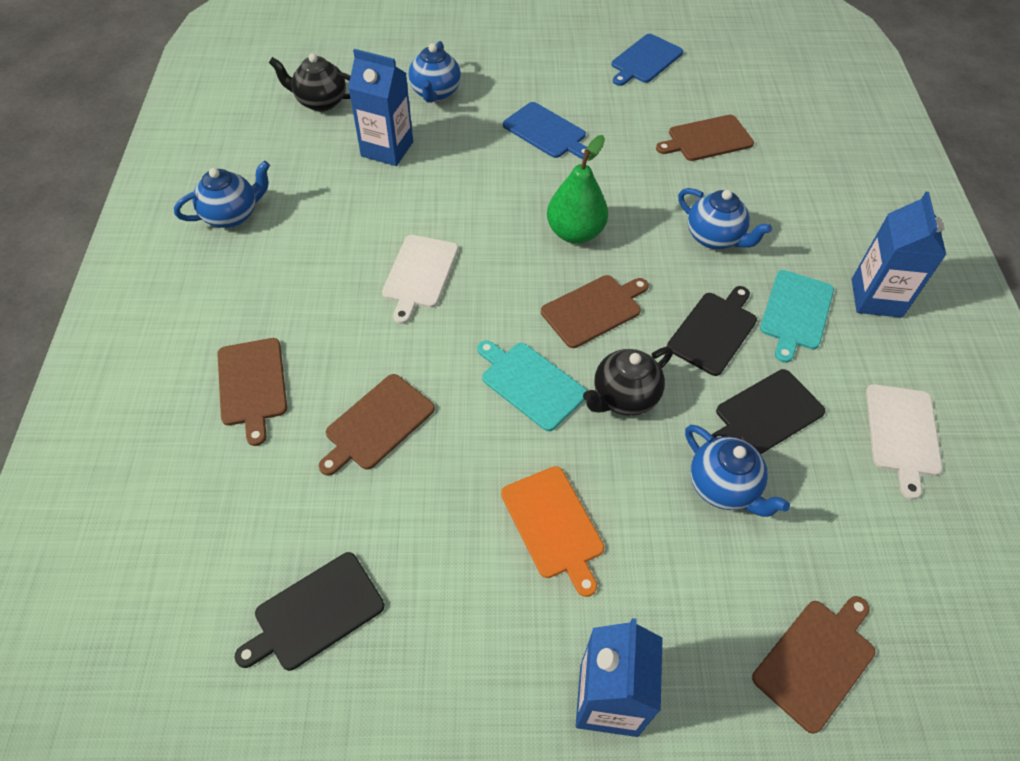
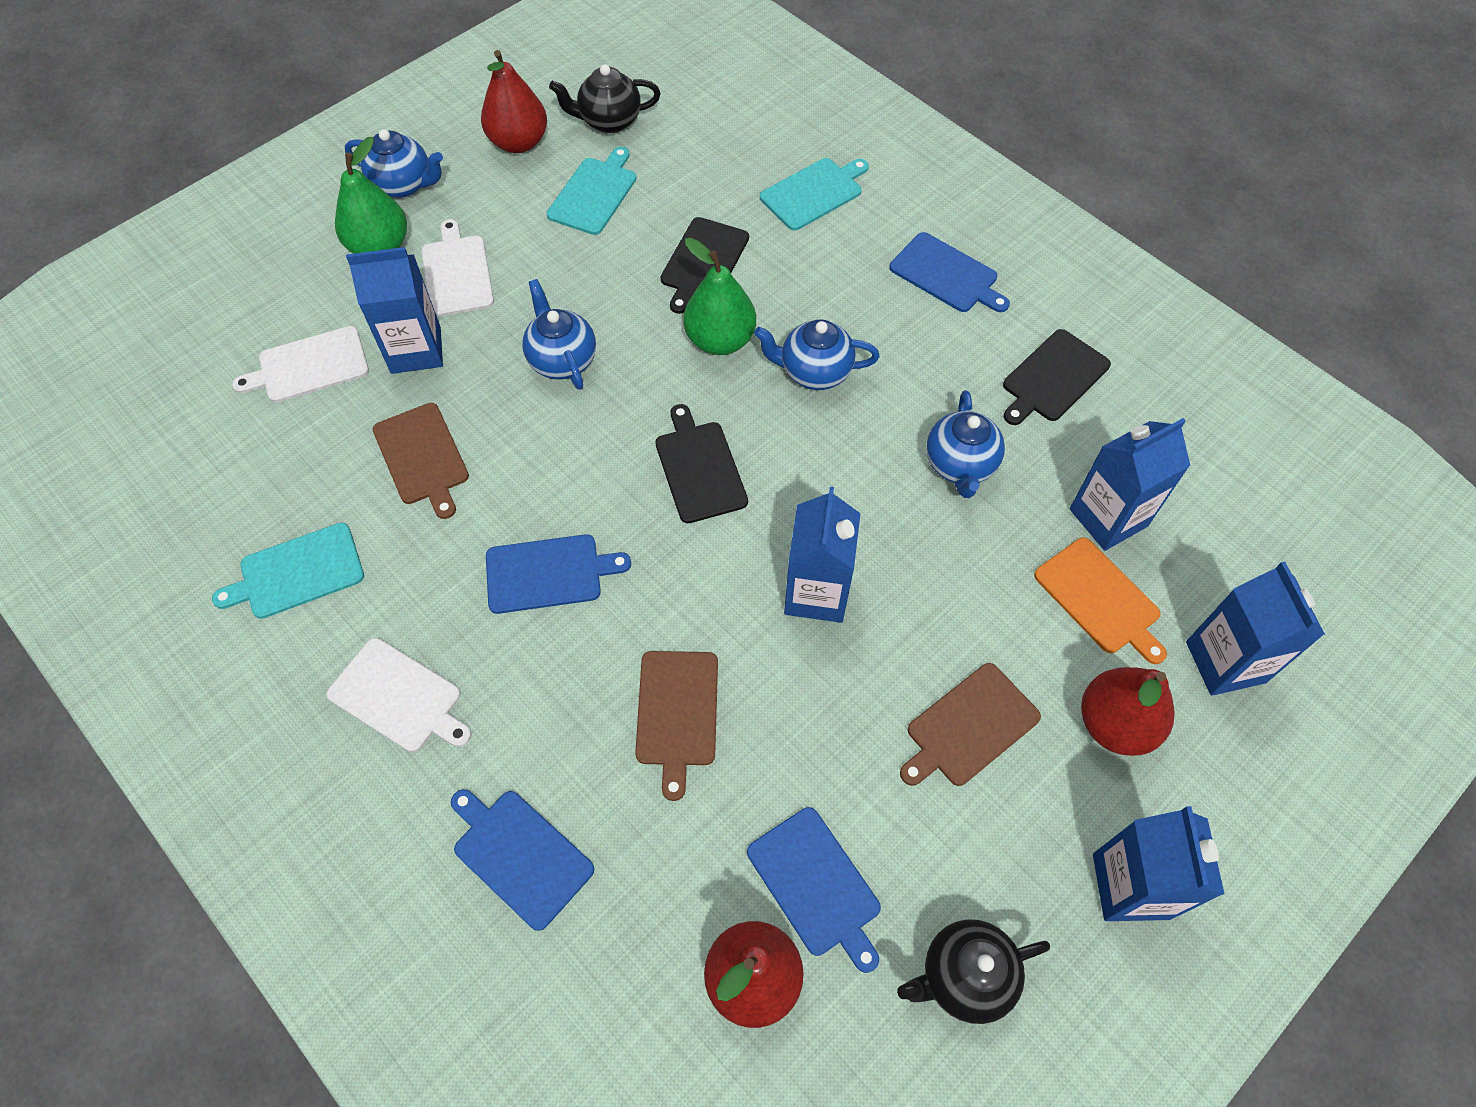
blue carton: 3 -> 5
blue cutting board: 2 -> 4
brown cutting board: 5 -> 3
green pear: 1 -> 2
red pear: 0 -> 3
turquoise cutting board: 2 -> 3
white cutting board: 2 -> 3

